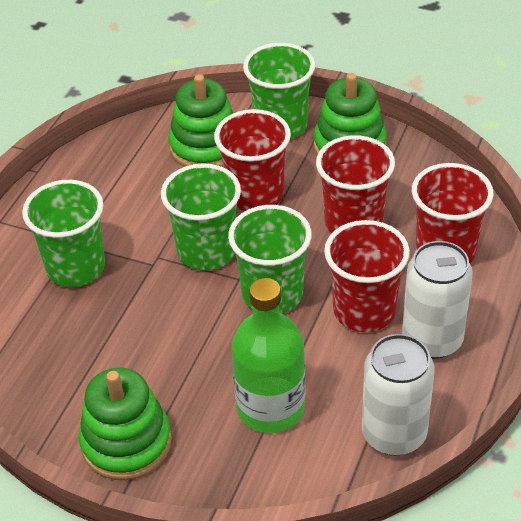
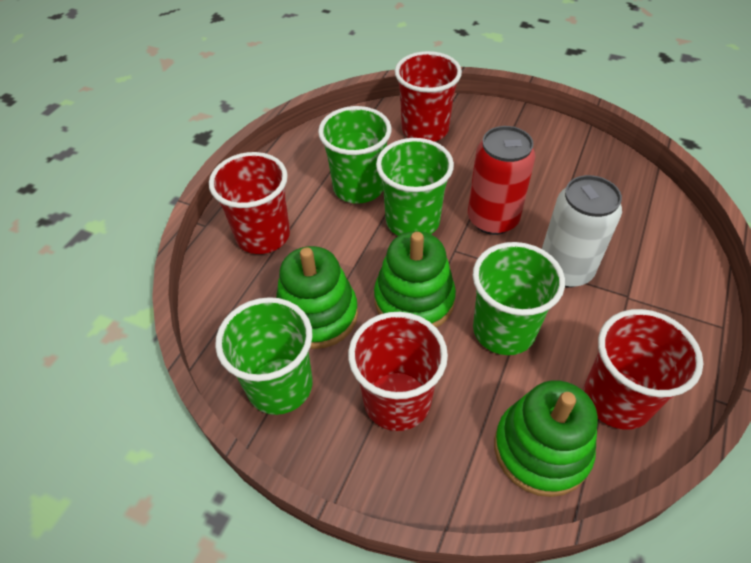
green bottle: 1 -> 0
red can: 0 -> 1
white can: 2 -> 1

